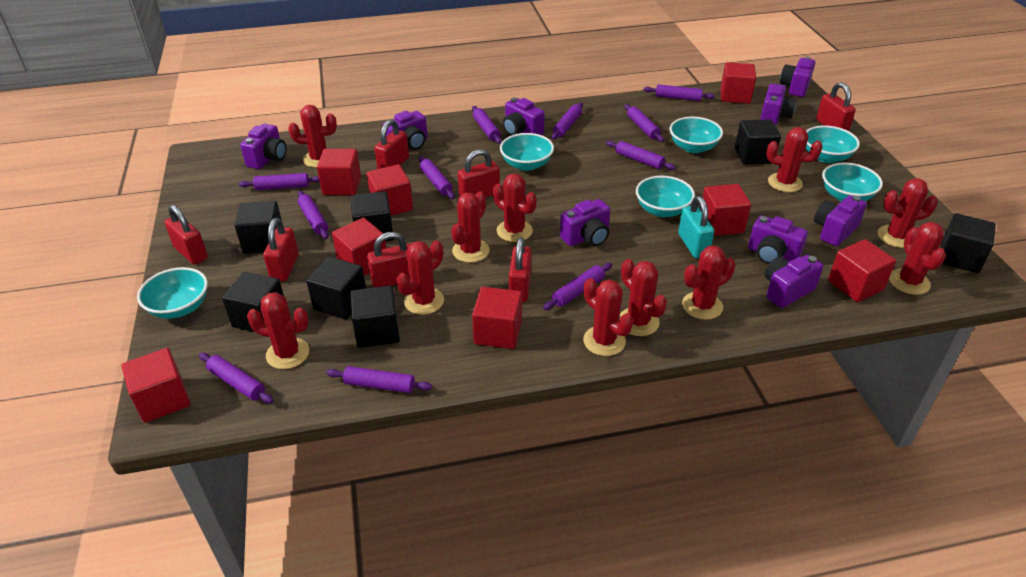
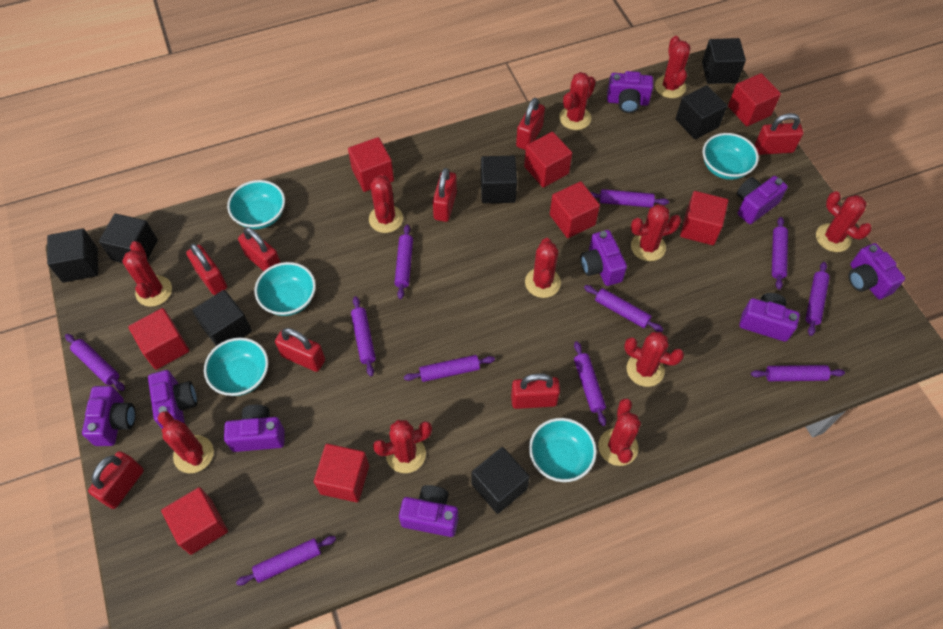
red padlock: 7 -> 8
turquoise bowl: 6 -> 5
turquoise padlock: 1 -> 0

